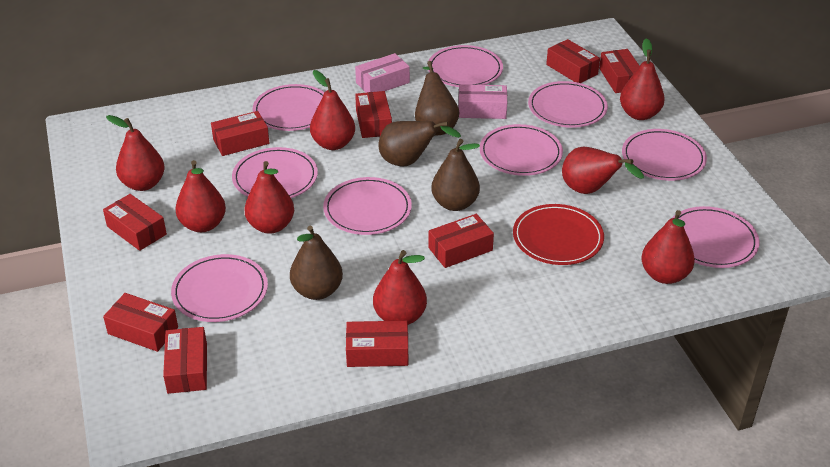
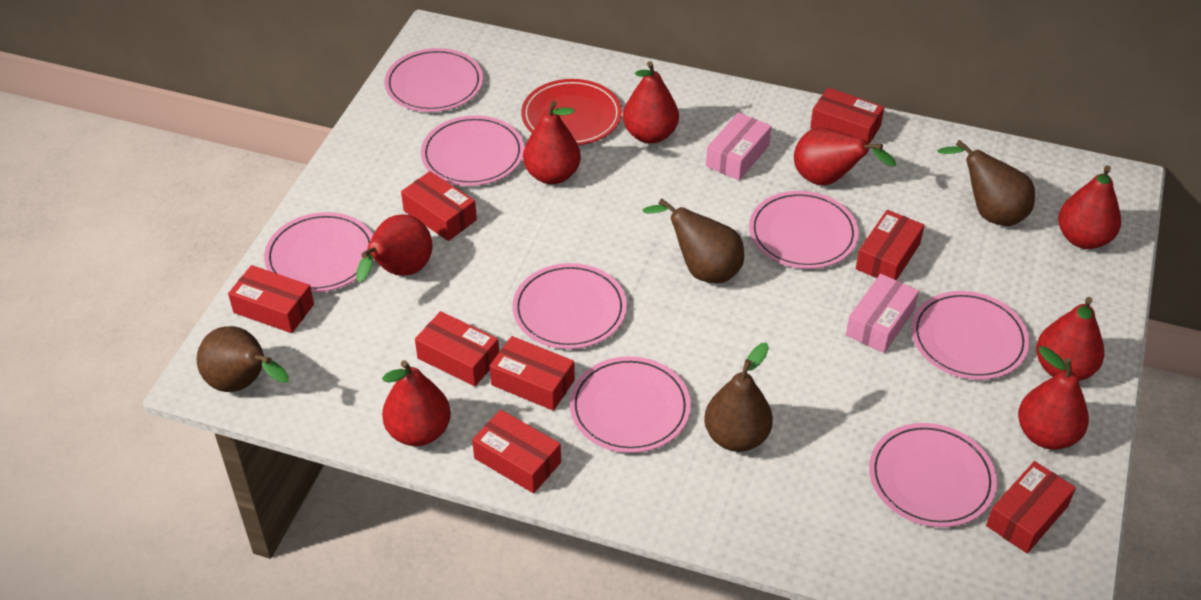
pink plate: 9 -> 8
red box: 9 -> 8

